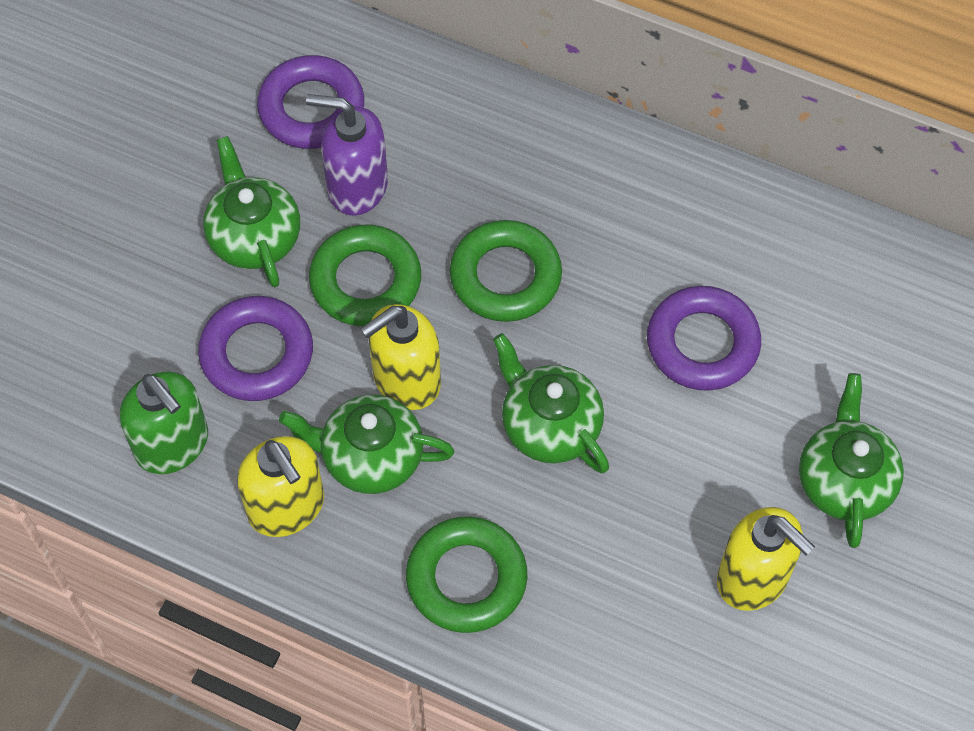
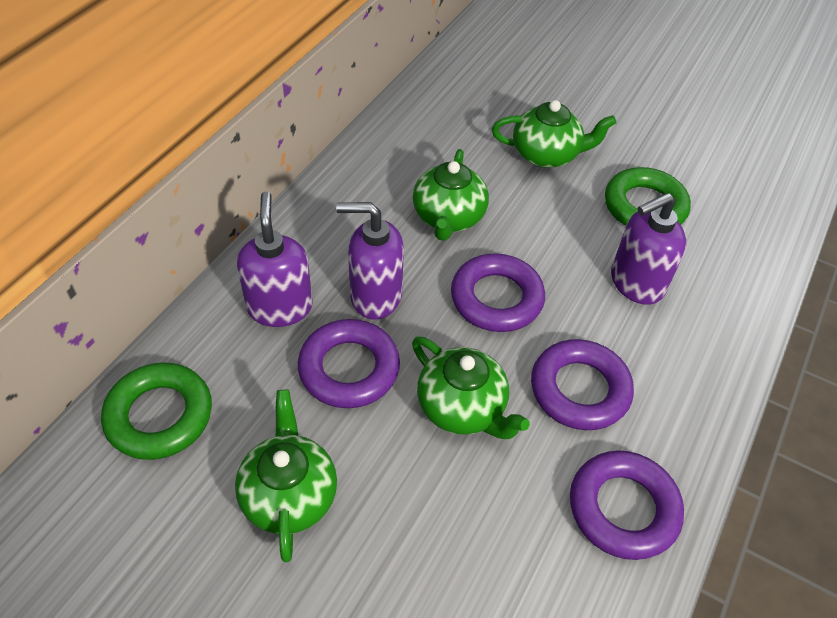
green ring: 3 -> 2
green soap dispenser: 1 -> 0
purple ring: 3 -> 4
purple soap dispenser: 1 -> 3
yellow soap dispenser: 3 -> 0

